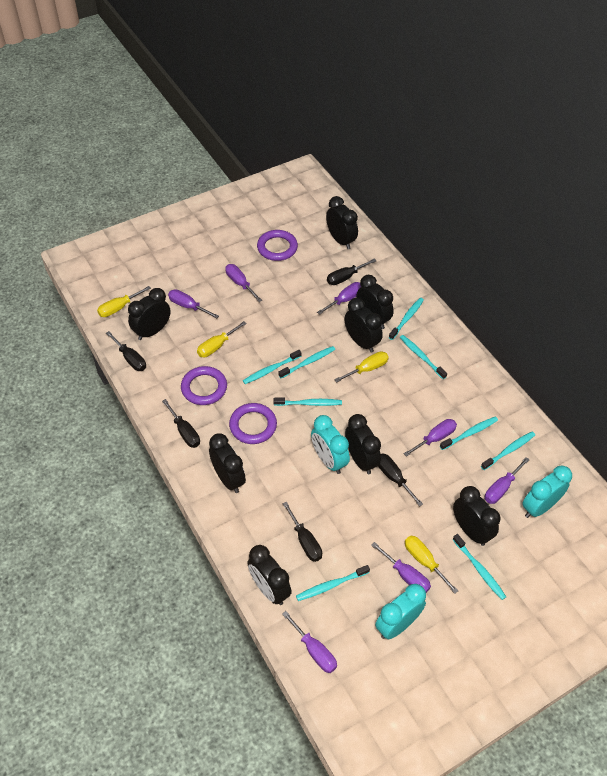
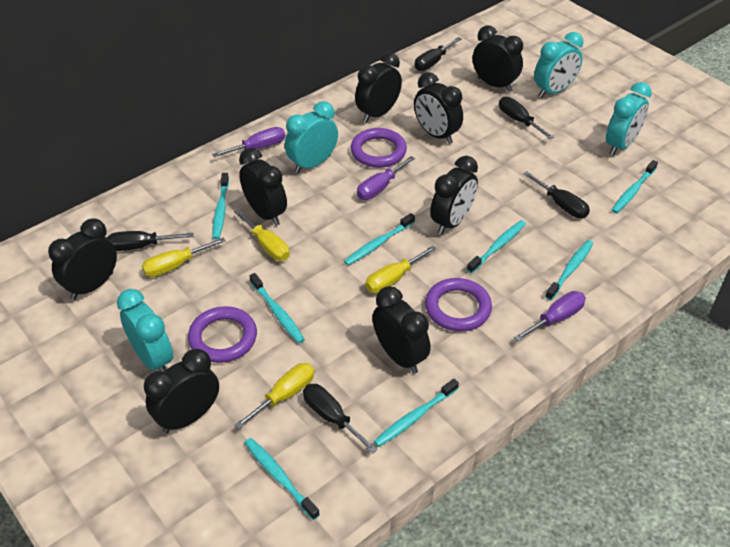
purple screwdriver: 7 -> 3
turquoise clock: 3 -> 4
turquoise toothbrush: 9 -> 8

